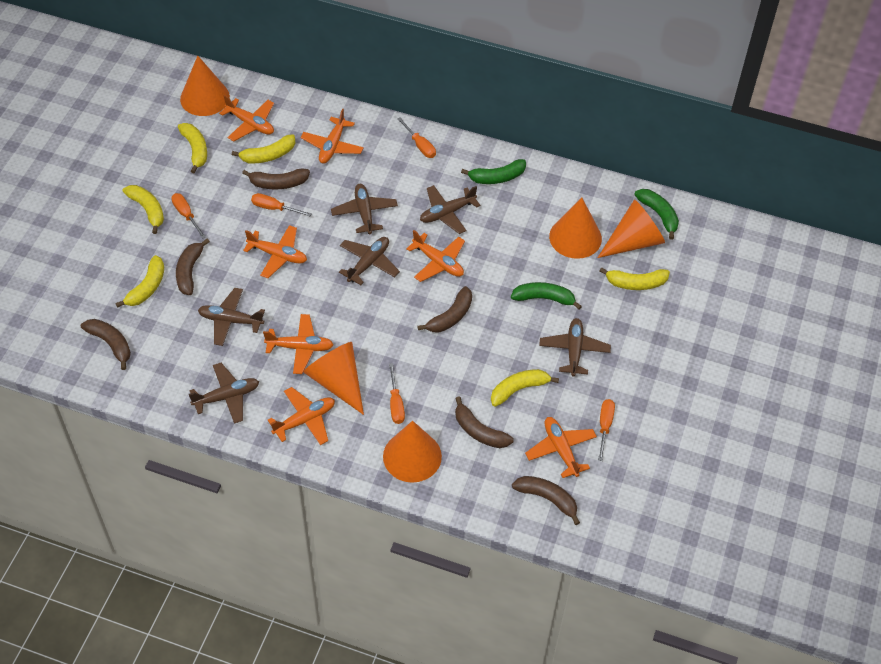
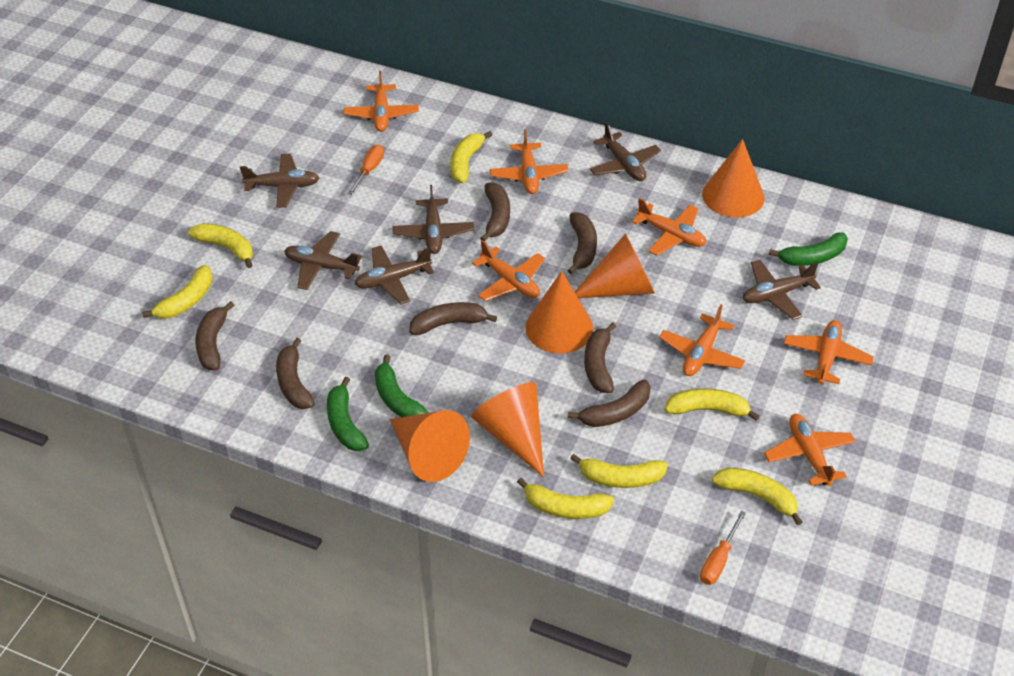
brown banana: 6 -> 7
orange screwdriver: 5 -> 2
yellow banana: 6 -> 7

